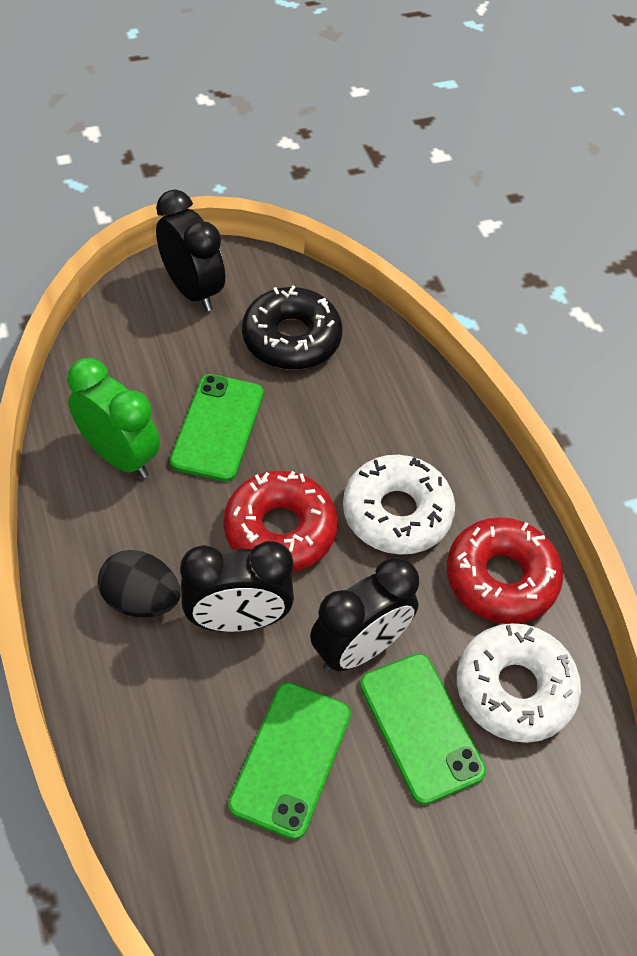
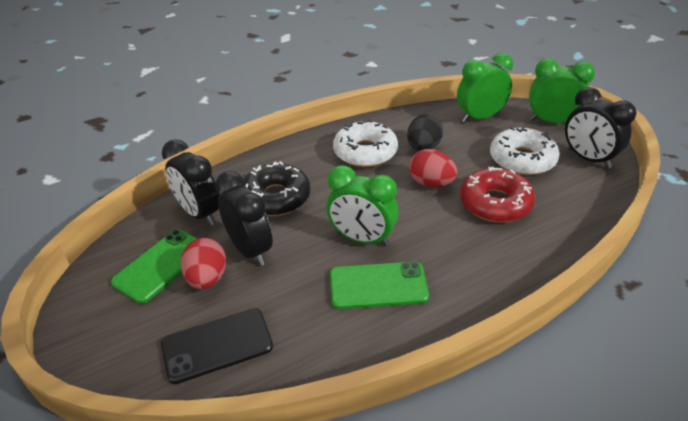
black phone: 0 -> 1
green clock: 1 -> 3
green phone: 3 -> 2
red donut: 2 -> 1
red egg: 0 -> 2

